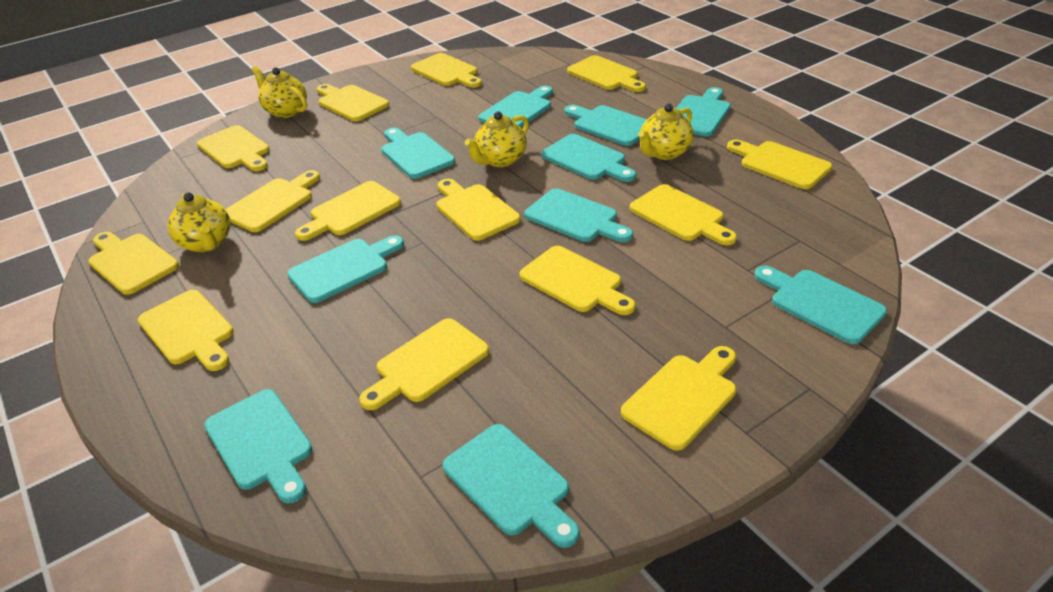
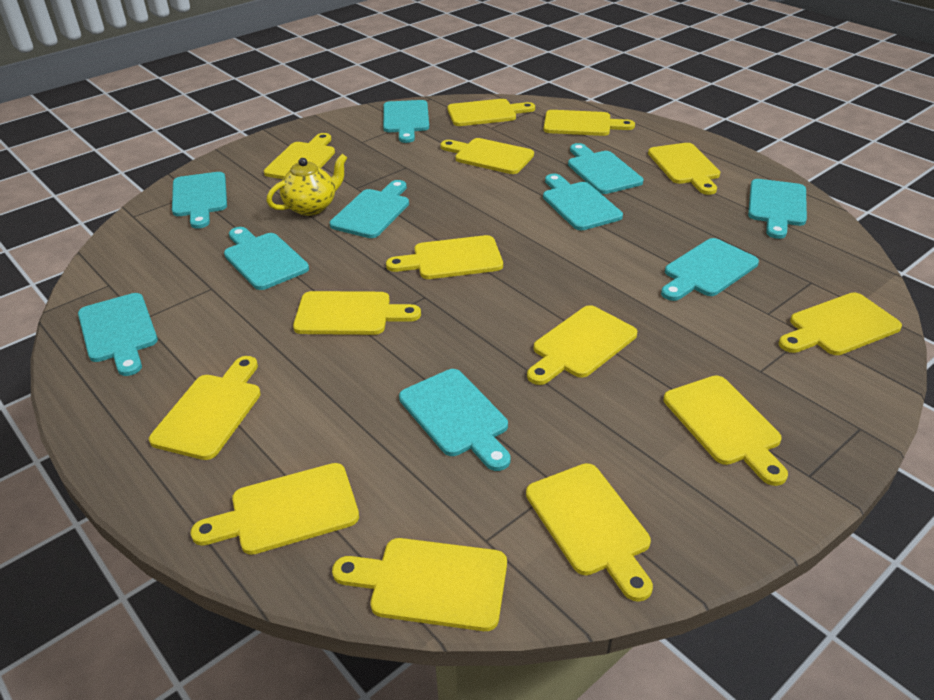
yellow teapot: 4 -> 1

